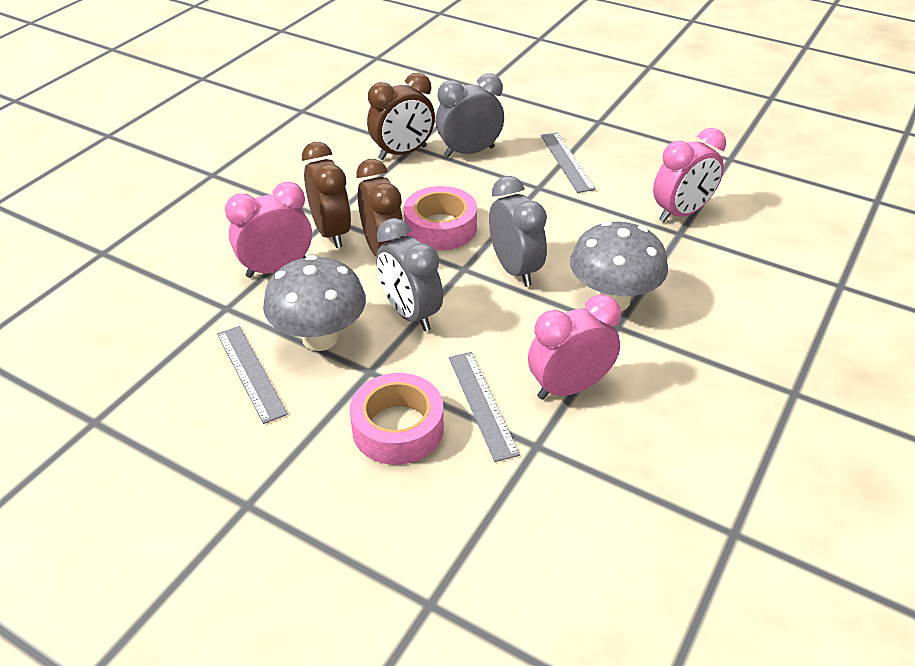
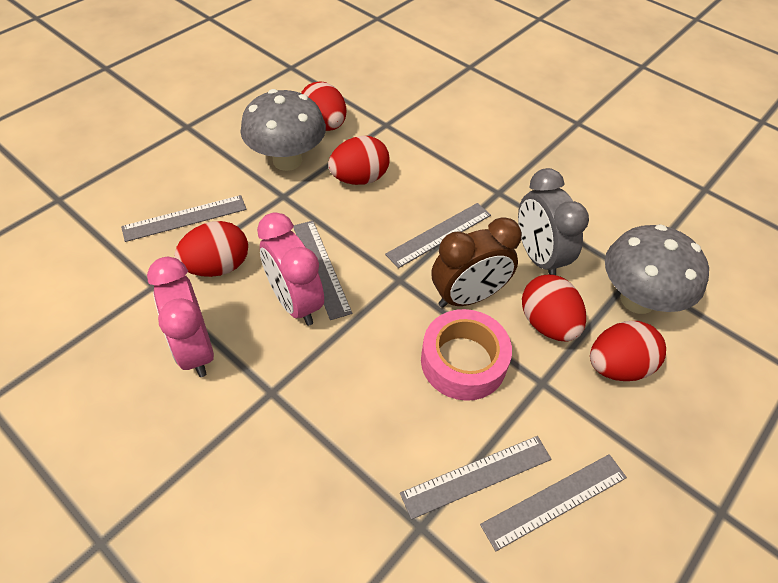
brown clock: 3 -> 1
grey clock: 3 -> 1
grey ruler: 3 -> 5
pink clock: 3 -> 2
pink tape: 2 -> 1
red egg: 0 -> 5

